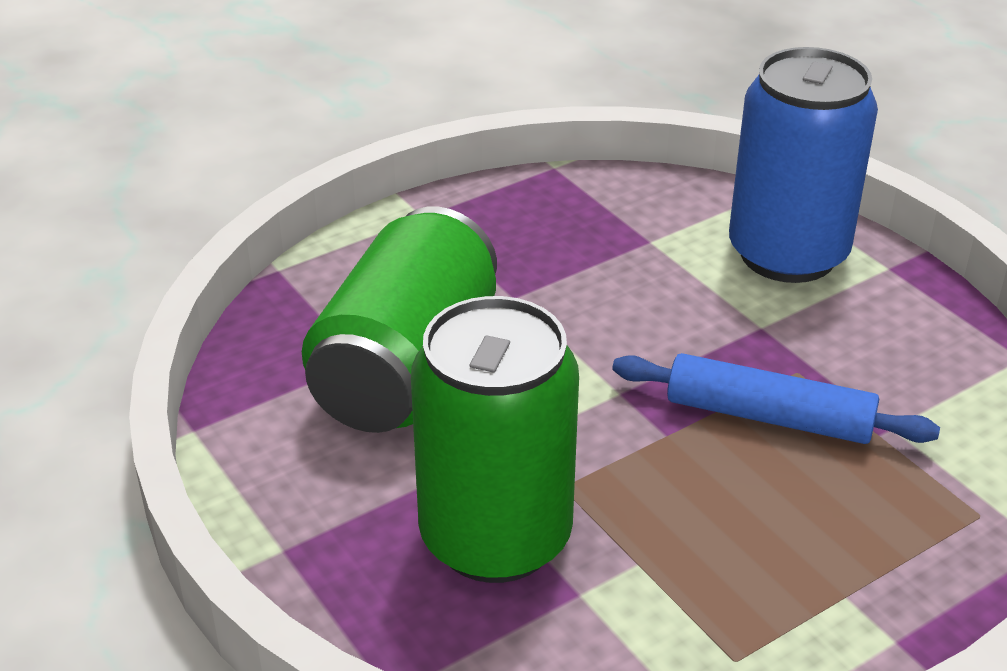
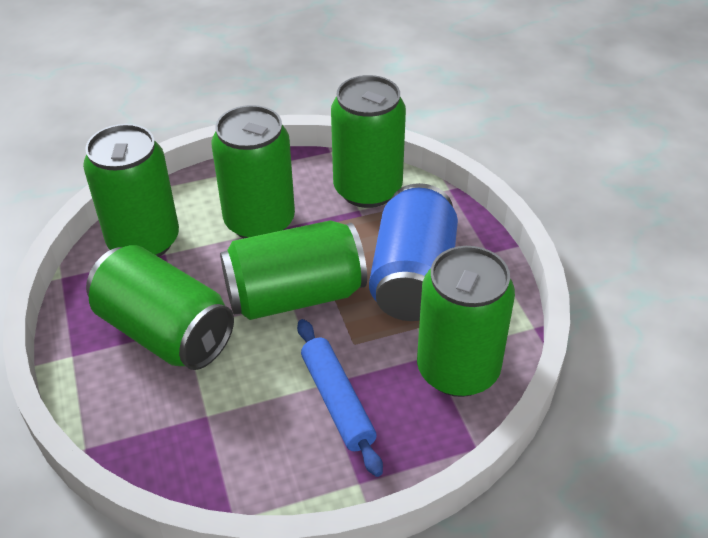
green can: 2 -> 6

